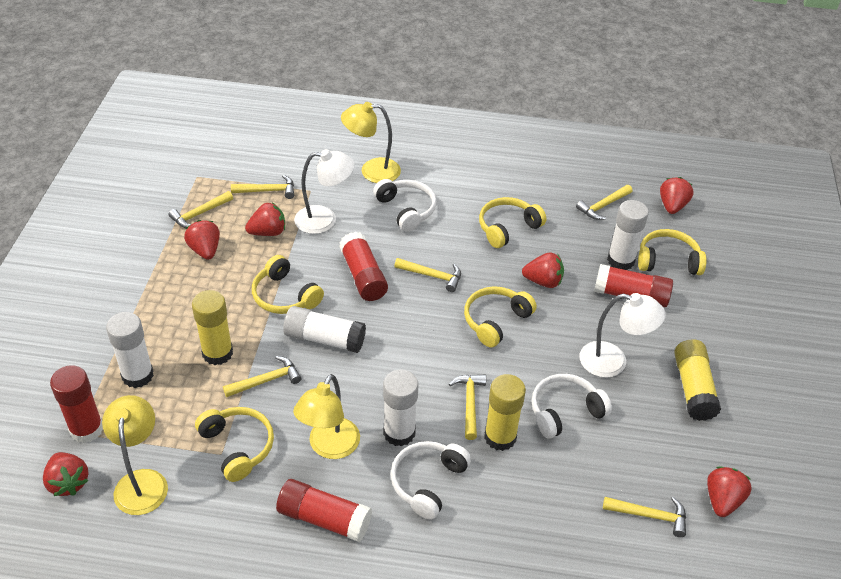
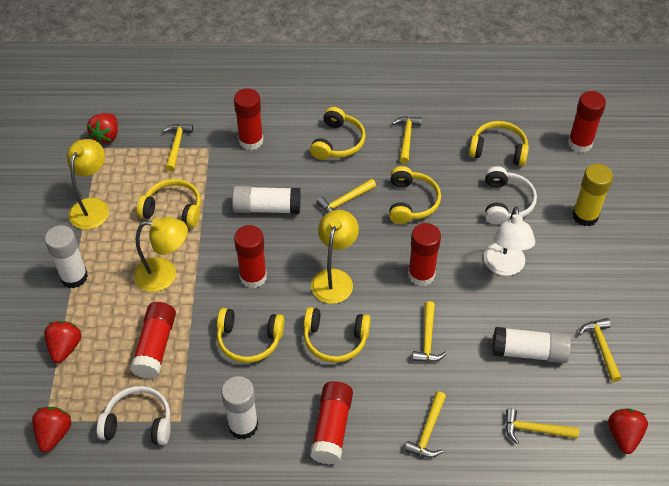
red glue stick: 4 -> 6
red strawberry: 6 -> 4
white headphones: 3 -> 2
white lamp: 2 -> 1
yellow glue stick: 3 -> 1
yellow headphones: 5 -> 6

